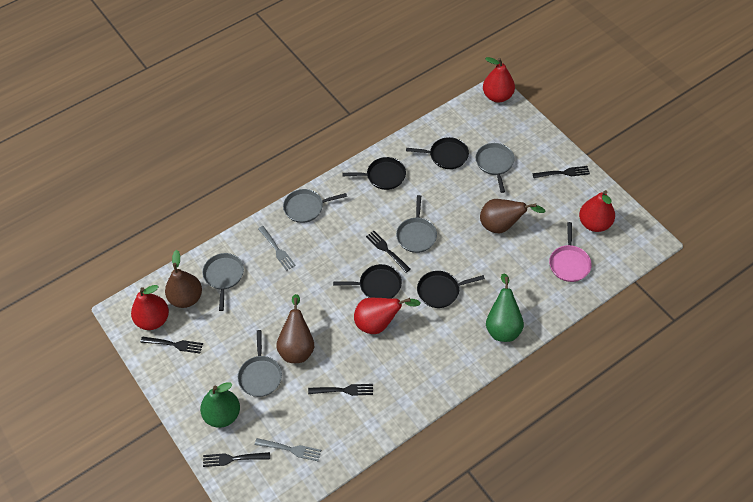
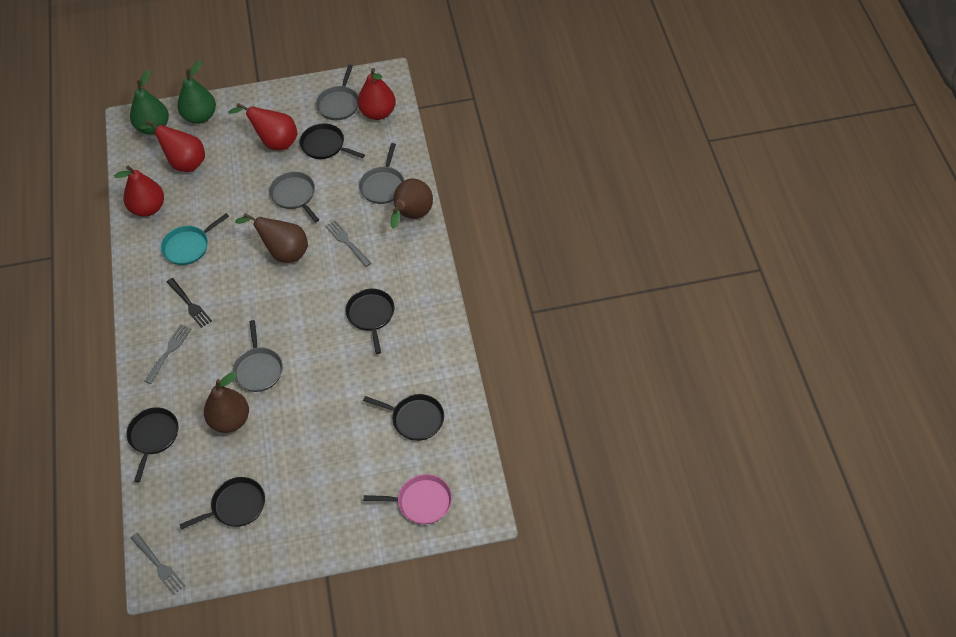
black fork: 5 -> 1
black pan: 4 -> 5
grey fork: 2 -> 3
grey pan: 5 -> 4
turquoise pan: 0 -> 1

